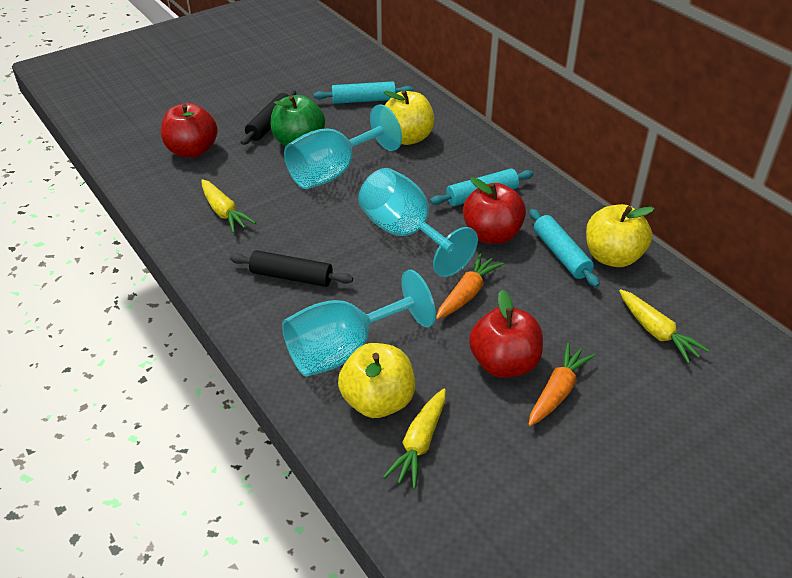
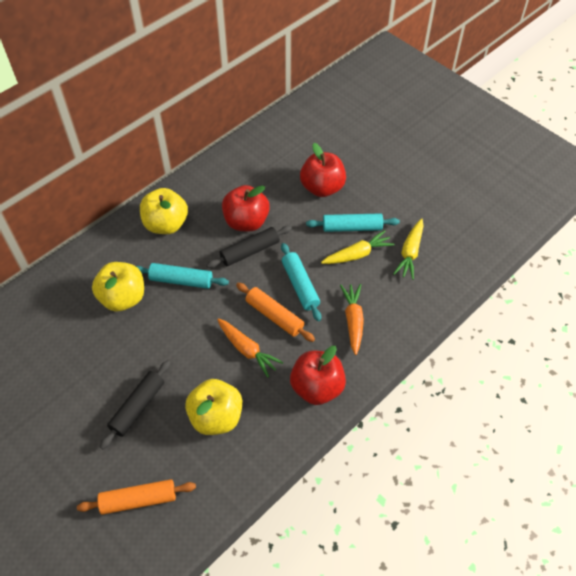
green apple: 1 -> 0
orange rolling pin: 0 -> 2
turquoise goblet: 3 -> 0
yellow carrot: 3 -> 2

